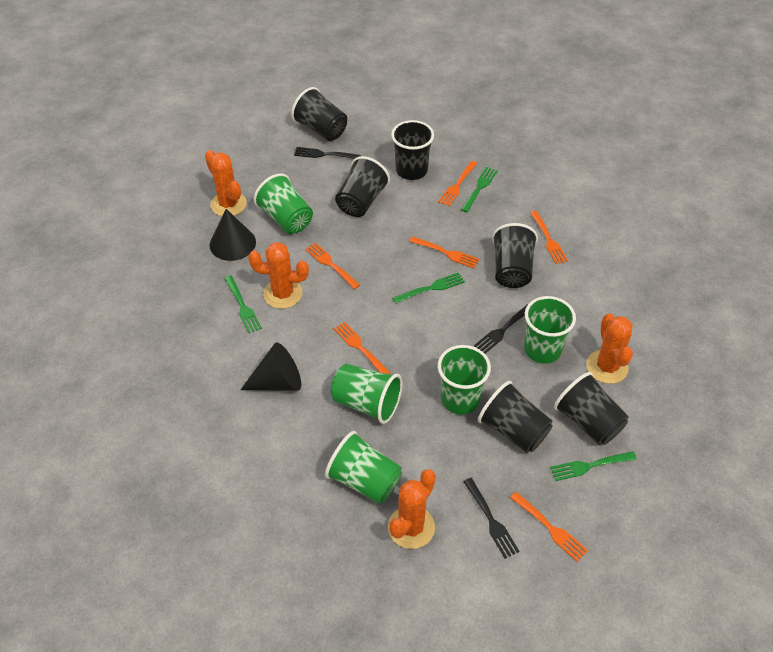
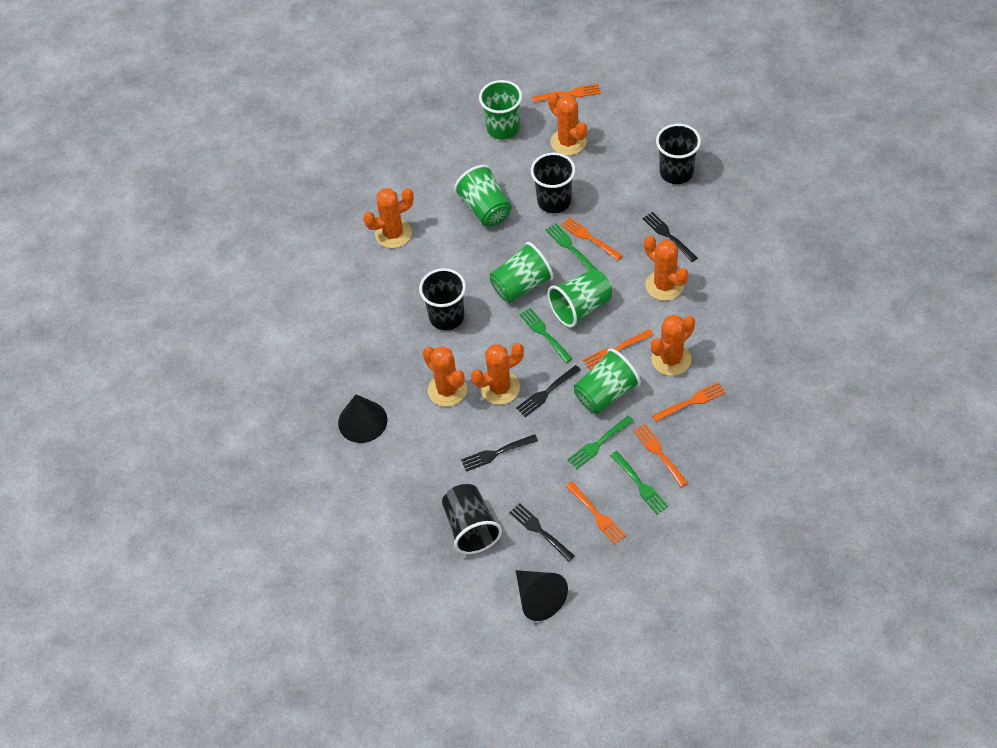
black cup: 6 -> 4
black fork: 3 -> 4
orange cactus: 4 -> 6

